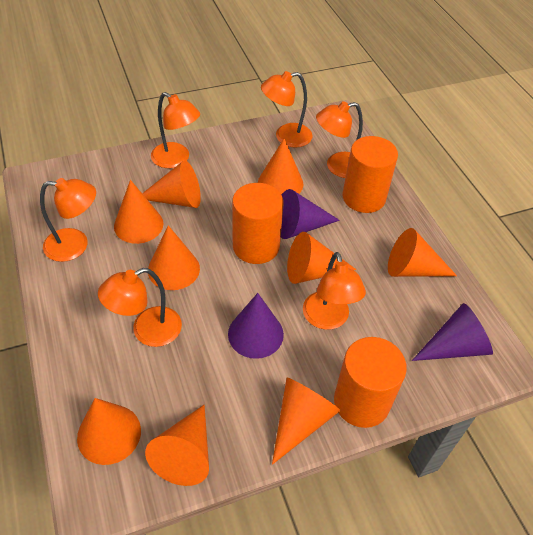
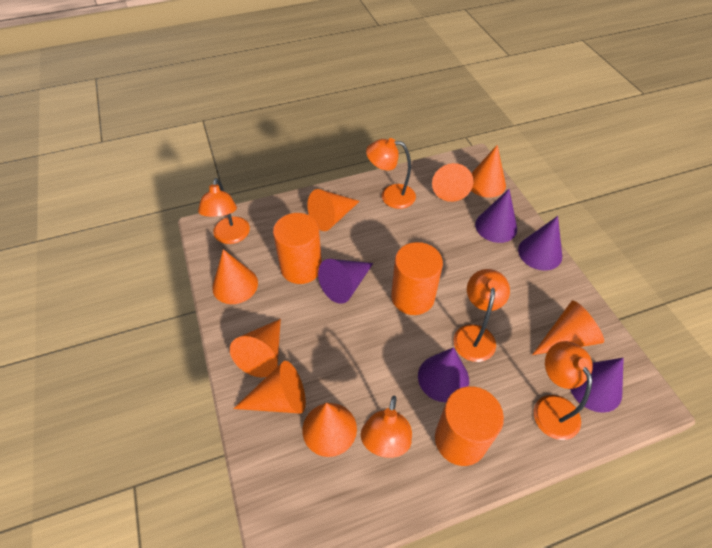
orange cone: 9 -> 8
orange lamp: 6 -> 5
purple cone: 3 -> 5

